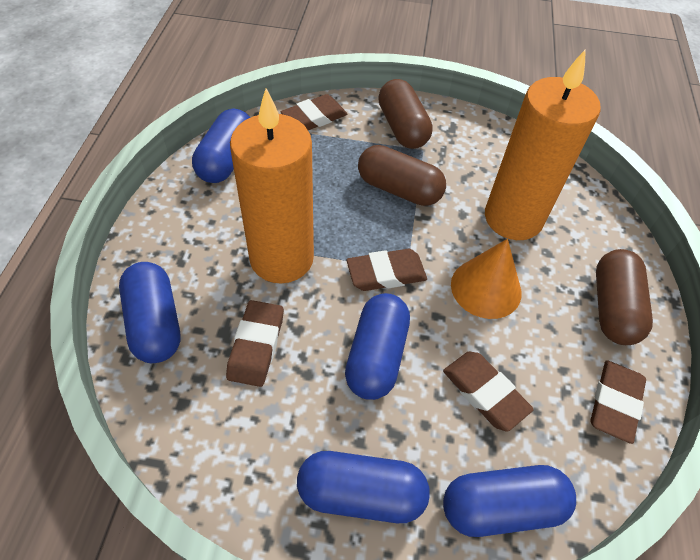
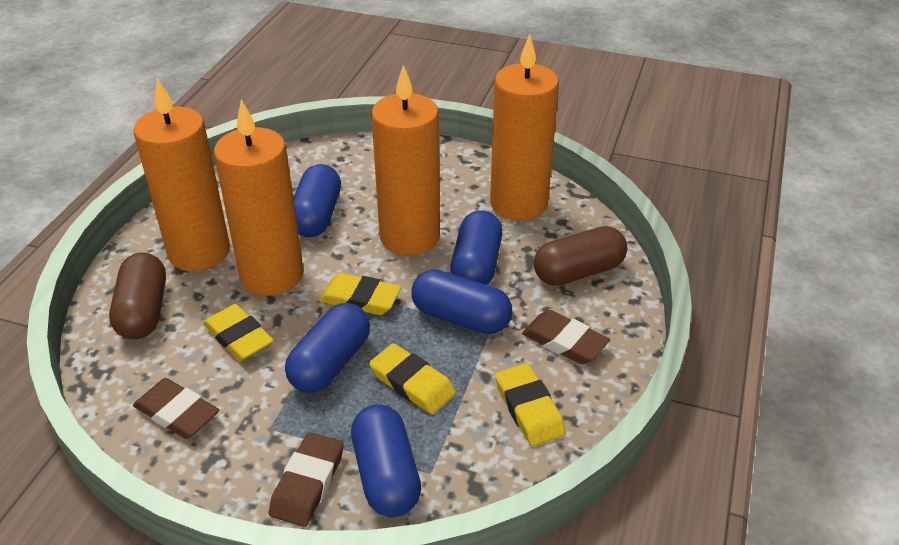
brown capsule: 3 -> 2
brown eraser: 5 -> 3
orange candle: 2 -> 4
orange cone: 1 -> 0
yellow eraser: 0 -> 4

